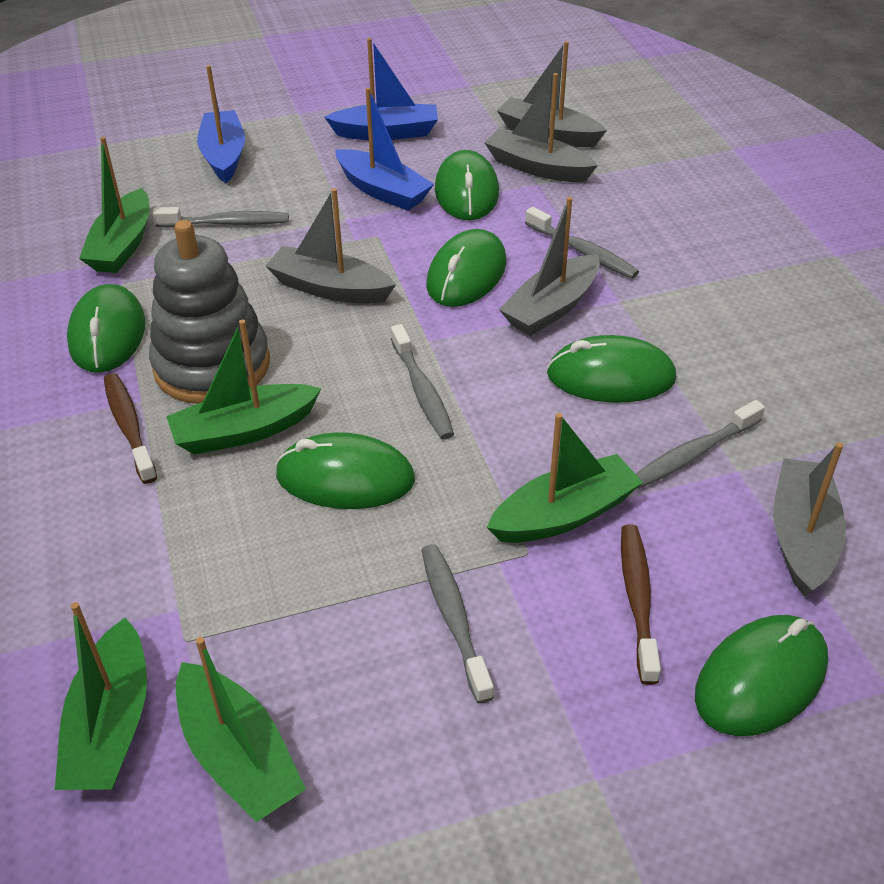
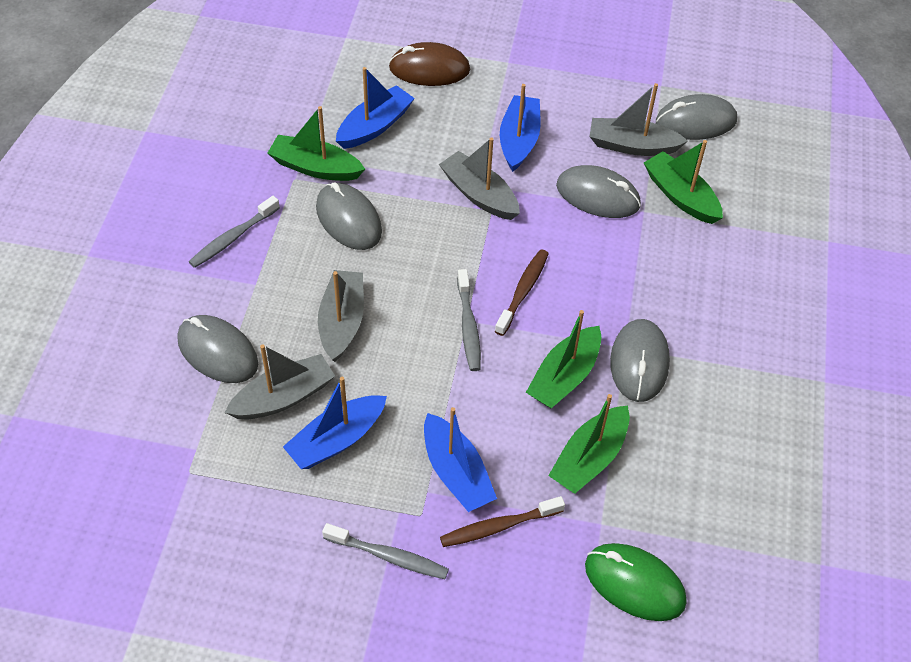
blue boat: 3 -> 4
brown mouse: 0 -> 1
green boat: 5 -> 4
green mouse: 6 -> 1
grey boat: 5 -> 4
grey mouse: 0 -> 5
grey stacking toy: 1 -> 0
grey toothbrush: 5 -> 3

